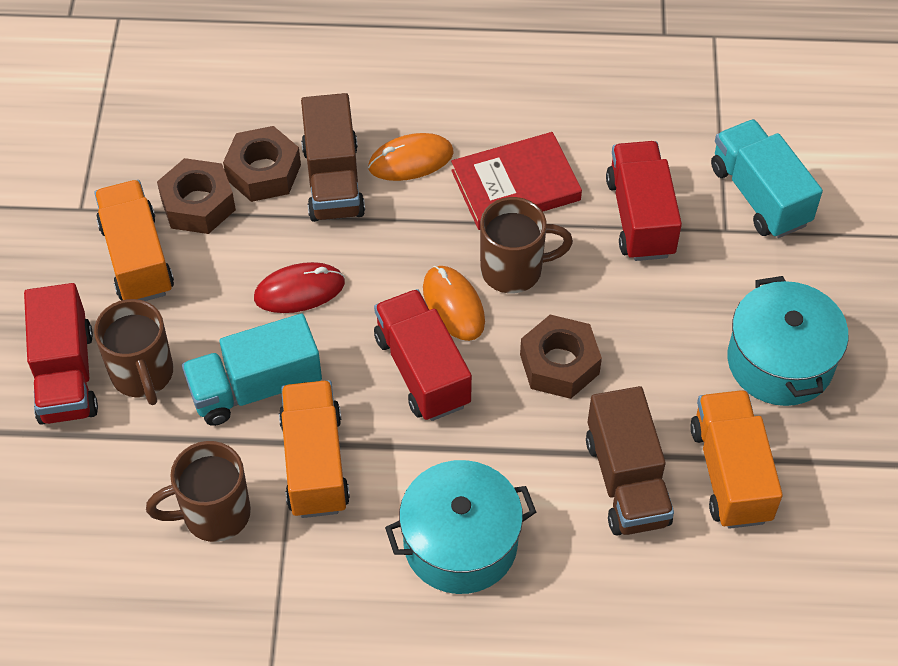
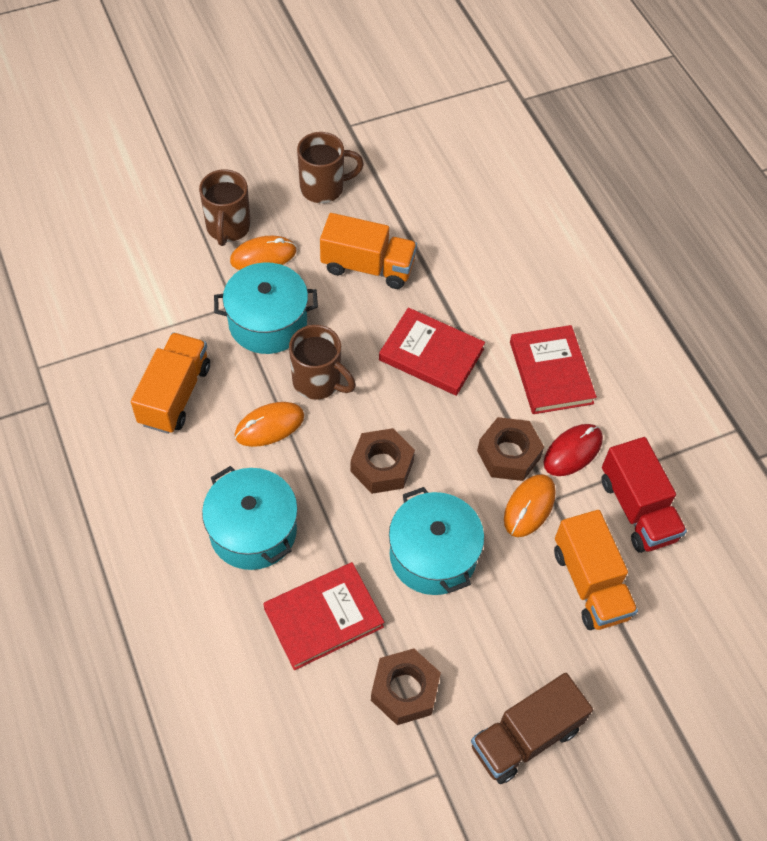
brown truck: 2 -> 1
orange mouse: 2 -> 3
red book: 1 -> 3
red truck: 3 -> 1
turquoise pot: 2 -> 3
turquoise truck: 2 -> 0

